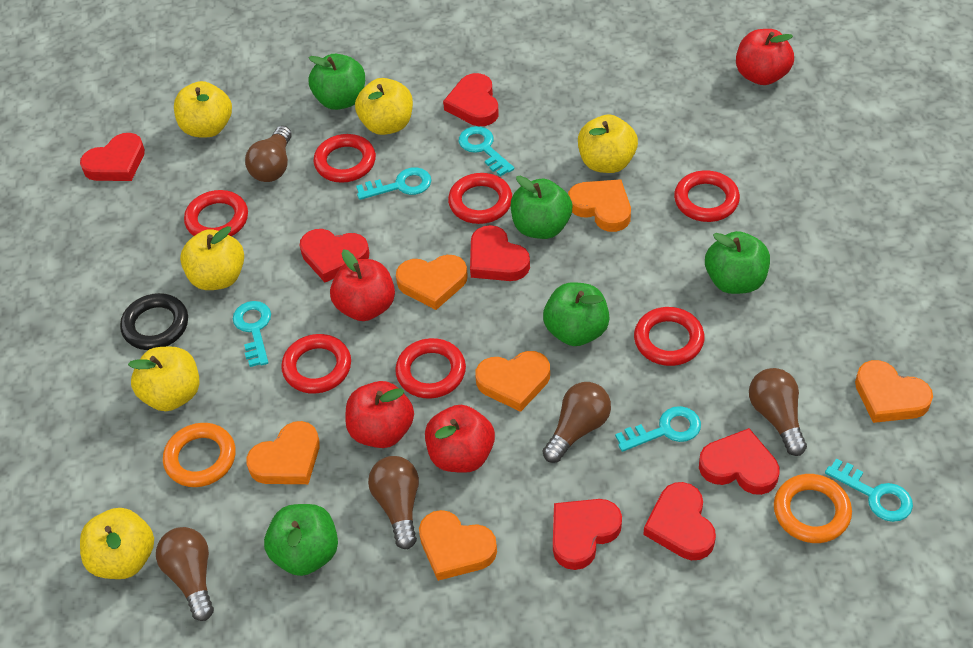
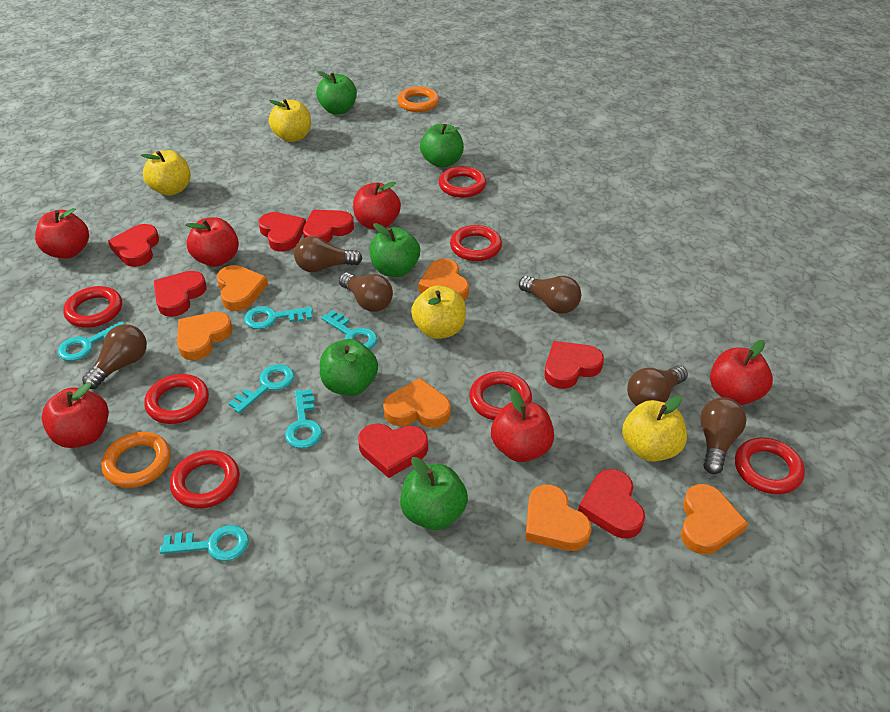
black ring: 1 -> 0
brown light bulb: 5 -> 6
red apple: 4 -> 6
turquoise key: 5 -> 6
yellow apple: 6 -> 4

